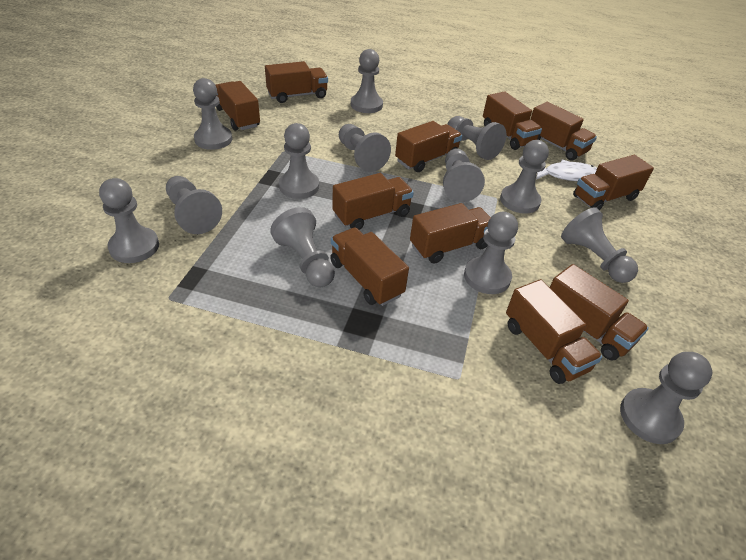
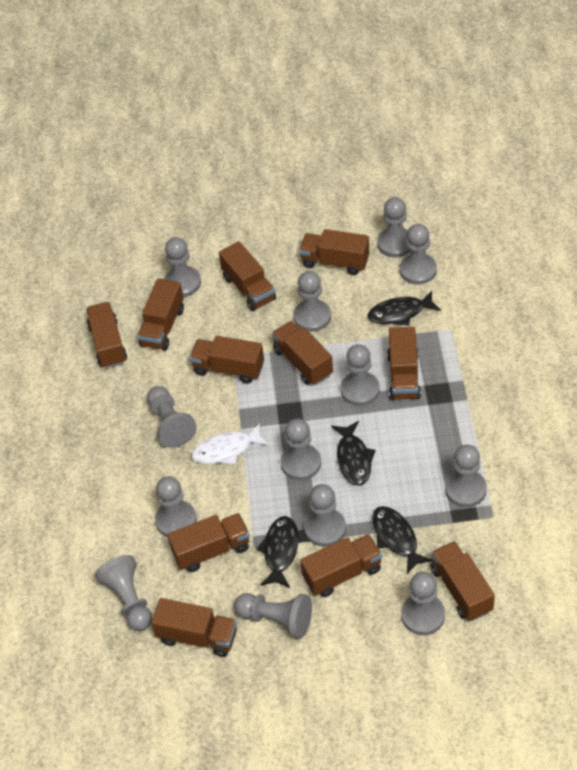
black fish: 0 -> 4

